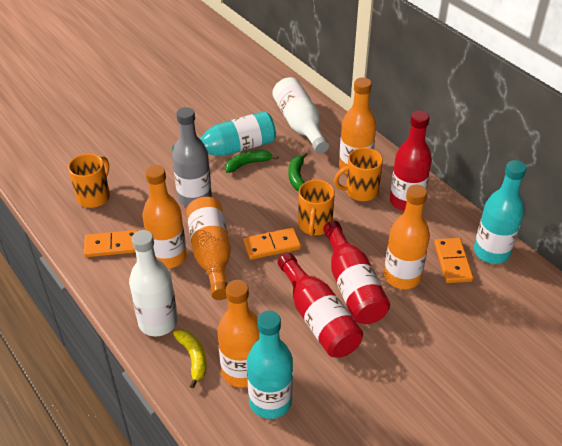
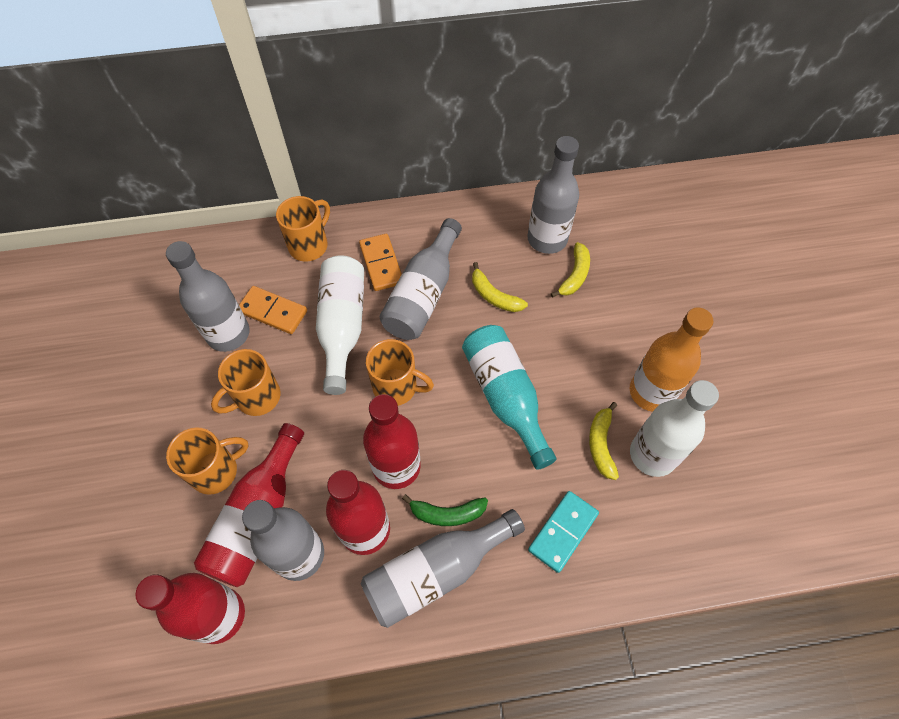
green banana: 2 -> 1
grey bottle: 1 -> 5
orange bottle: 5 -> 1
orange domino: 3 -> 2
orange mug: 3 -> 4
red bottle: 3 -> 4
turquoise bottle: 3 -> 1
turquoise domino: 0 -> 1
yellow banana: 1 -> 3

